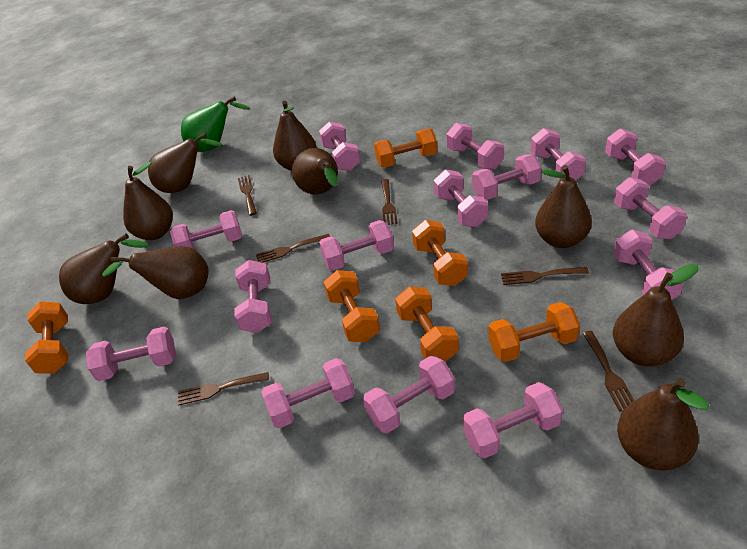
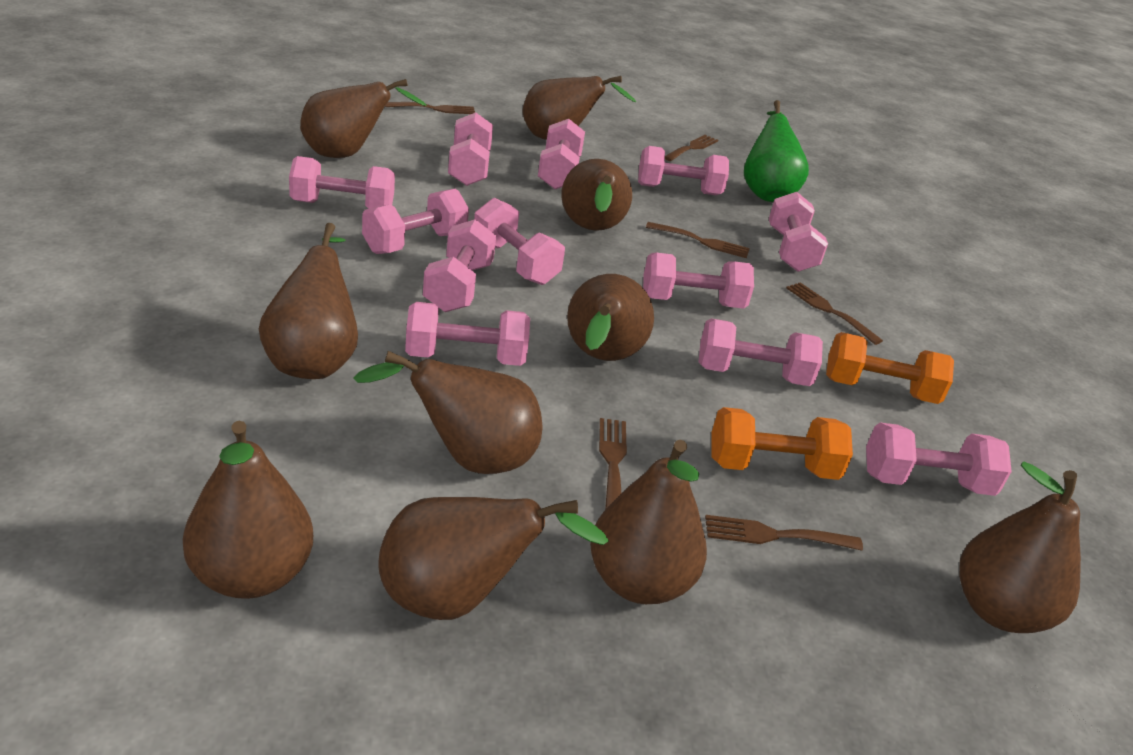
brown pear: 9 -> 10
orange dumbbell: 6 -> 2
pink dumbbell: 15 -> 12

